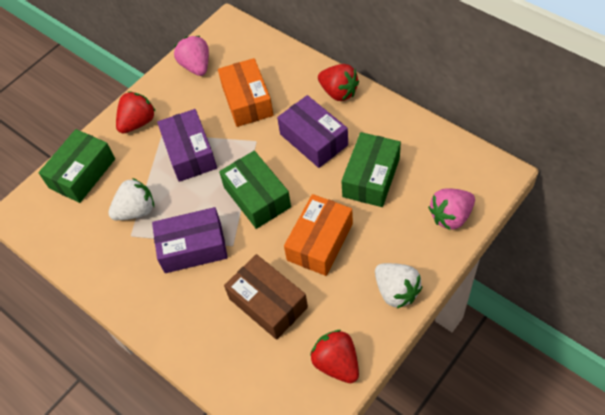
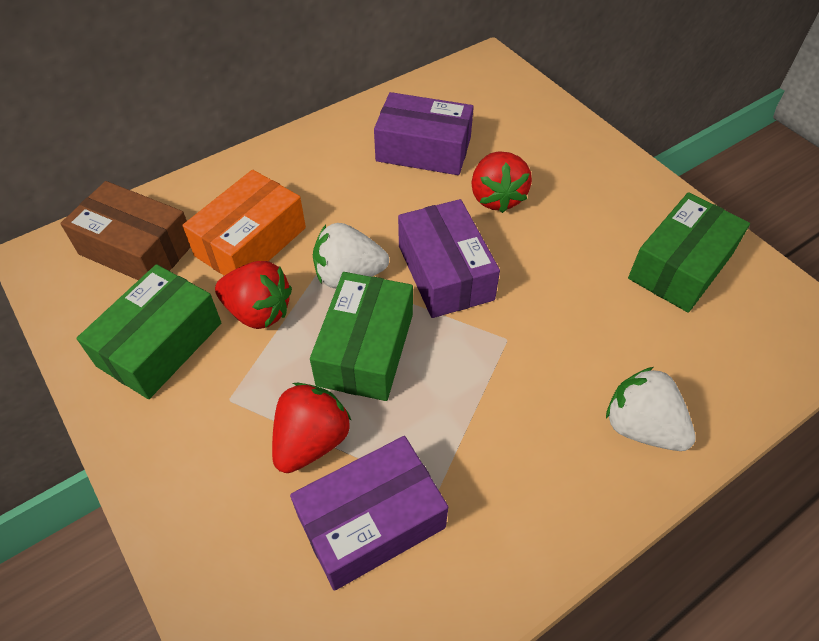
orange box: 2 -> 1
pink strawberry: 2 -> 0

